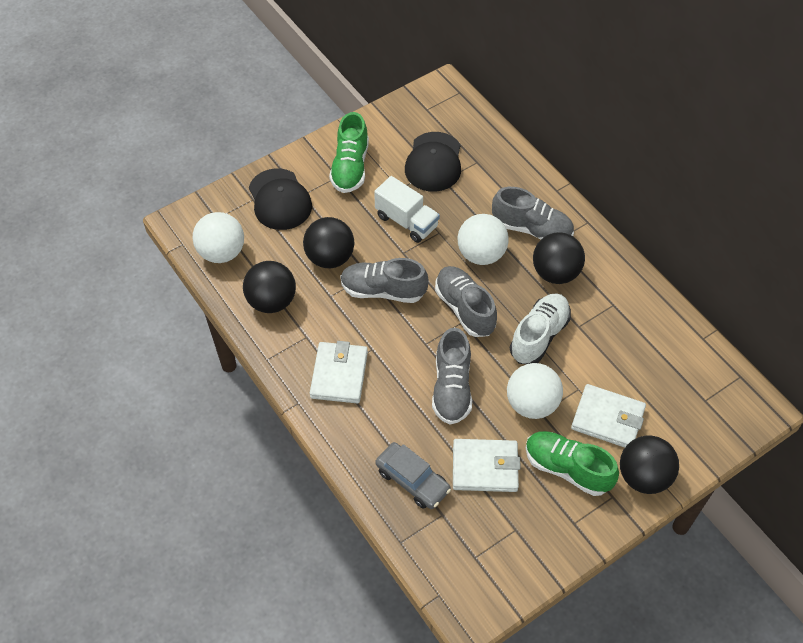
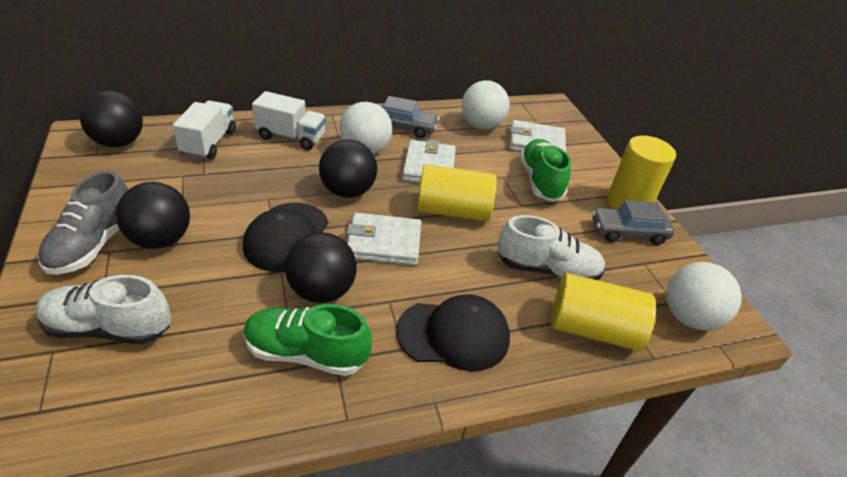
grey car: 1 -> 2
grey shoe: 4 -> 1
white shoe: 1 -> 2
white truck: 1 -> 2
yellow cylinder: 0 -> 3

